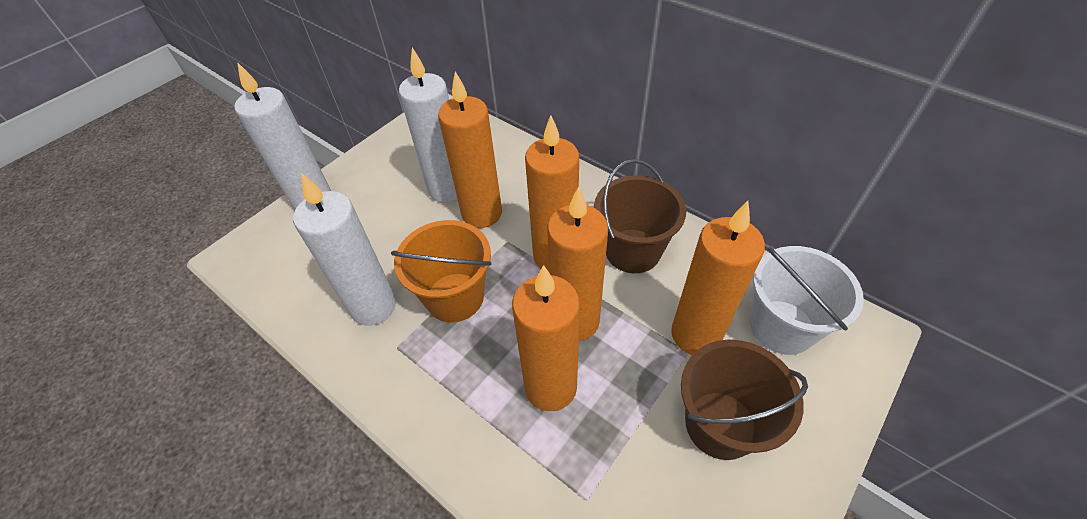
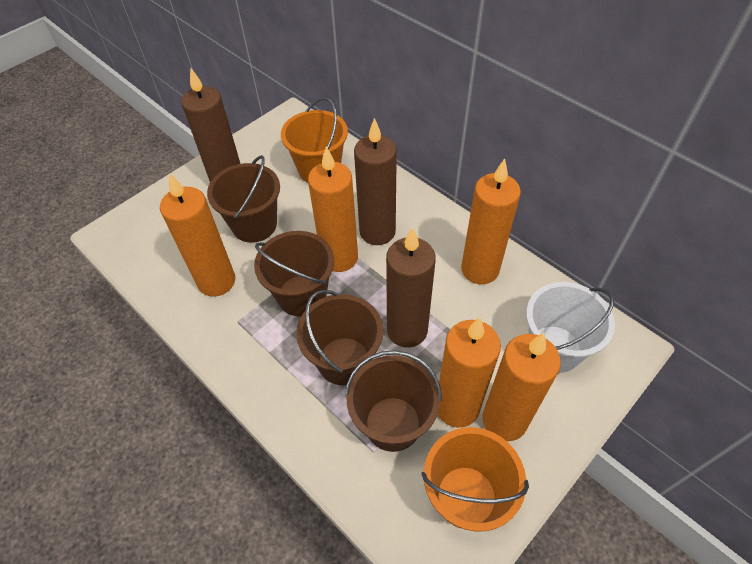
brown bucket: 2 -> 4
brown candle: 0 -> 3
orange bucket: 1 -> 2
white candle: 3 -> 0

